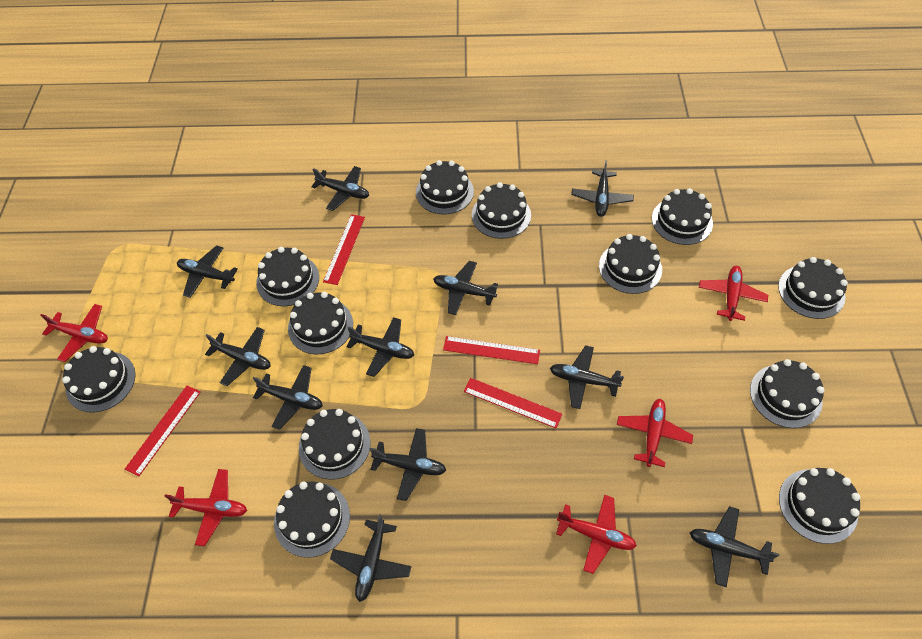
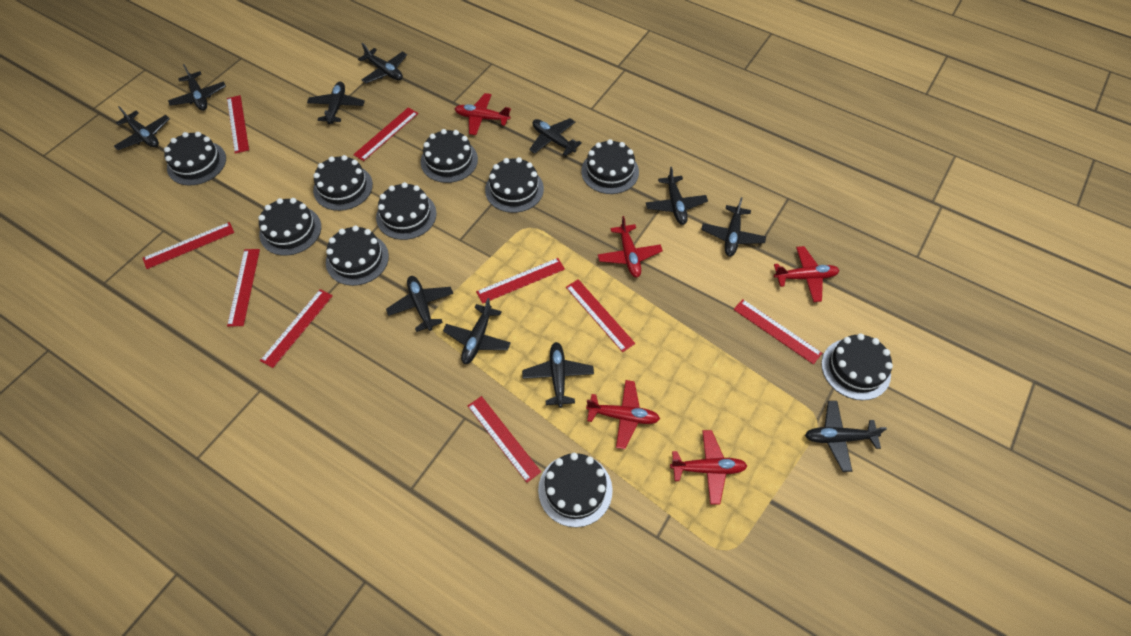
black cake: 12 -> 10
red ruler: 4 -> 9

